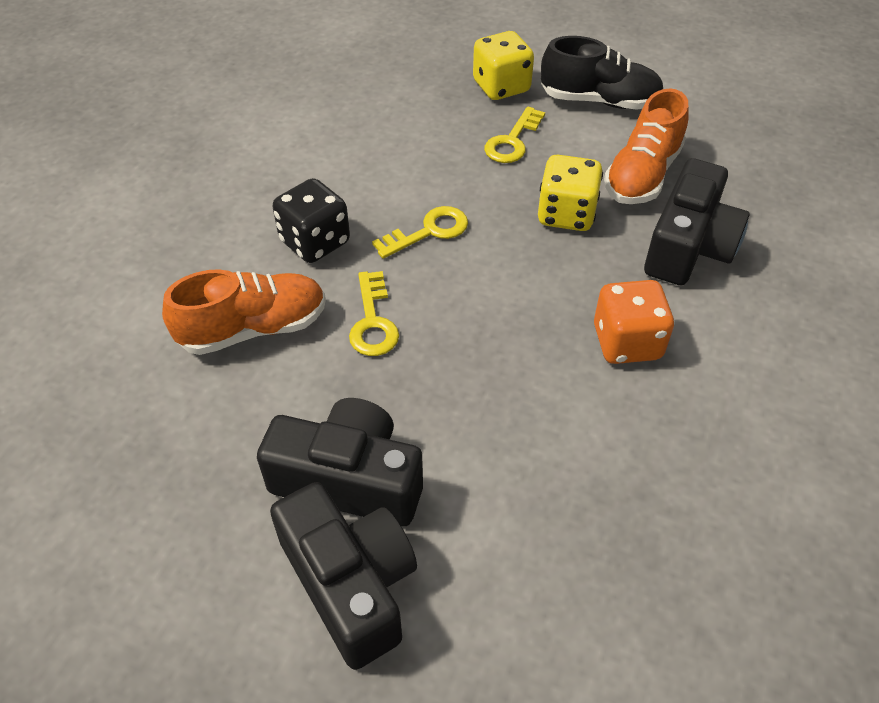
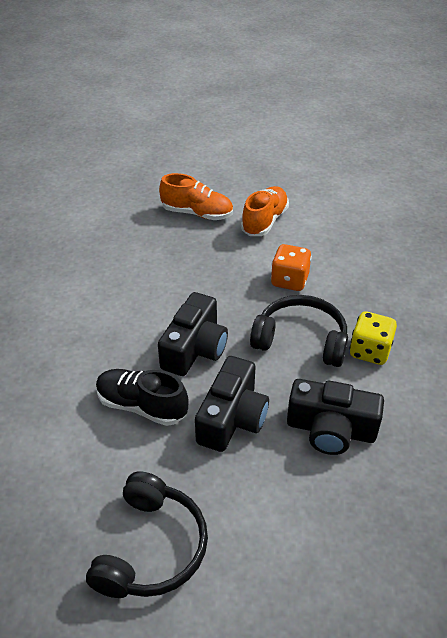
black dice: 1 -> 0
black headphones: 0 -> 2
yellow dice: 2 -> 1
yellow key: 3 -> 0

